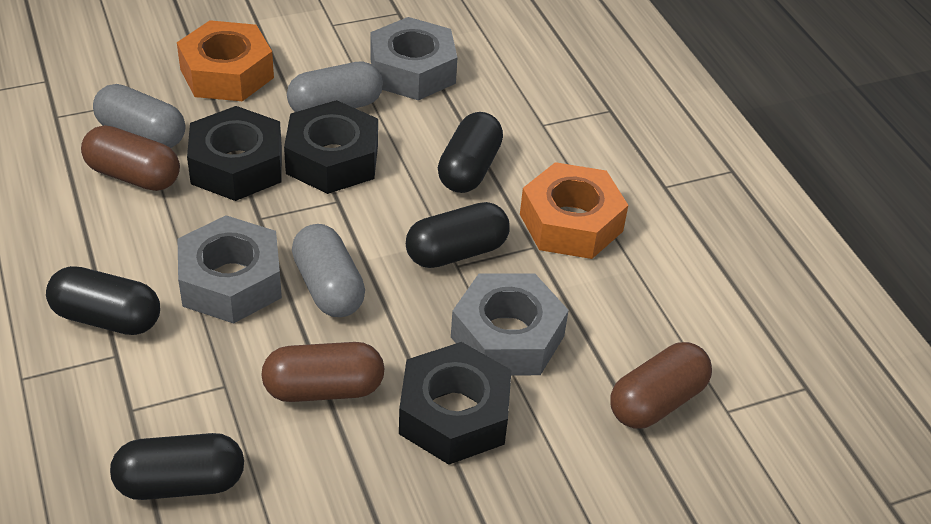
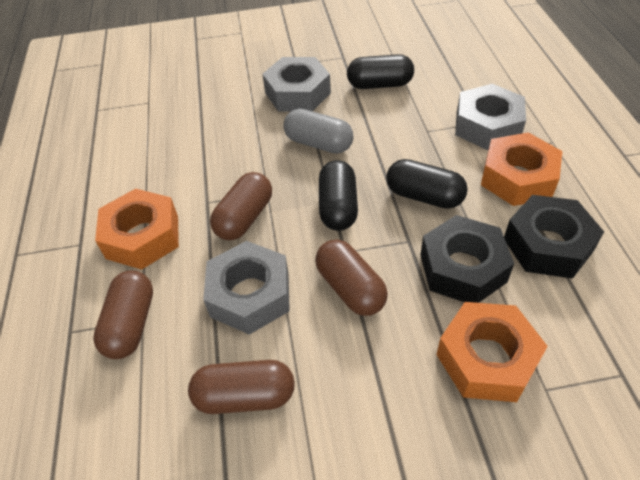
black capsule: 4 -> 3
black nut: 3 -> 2
brown capsule: 3 -> 4
grey capsule: 3 -> 1
orange nut: 2 -> 3

